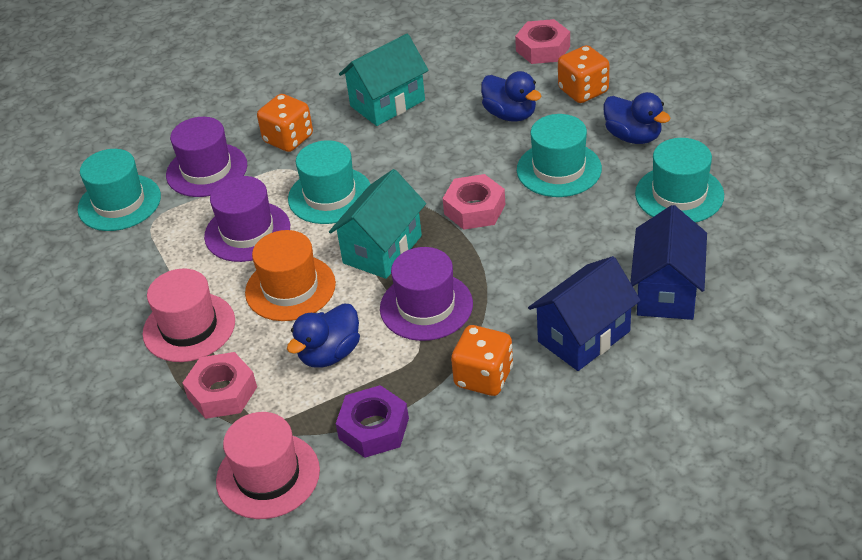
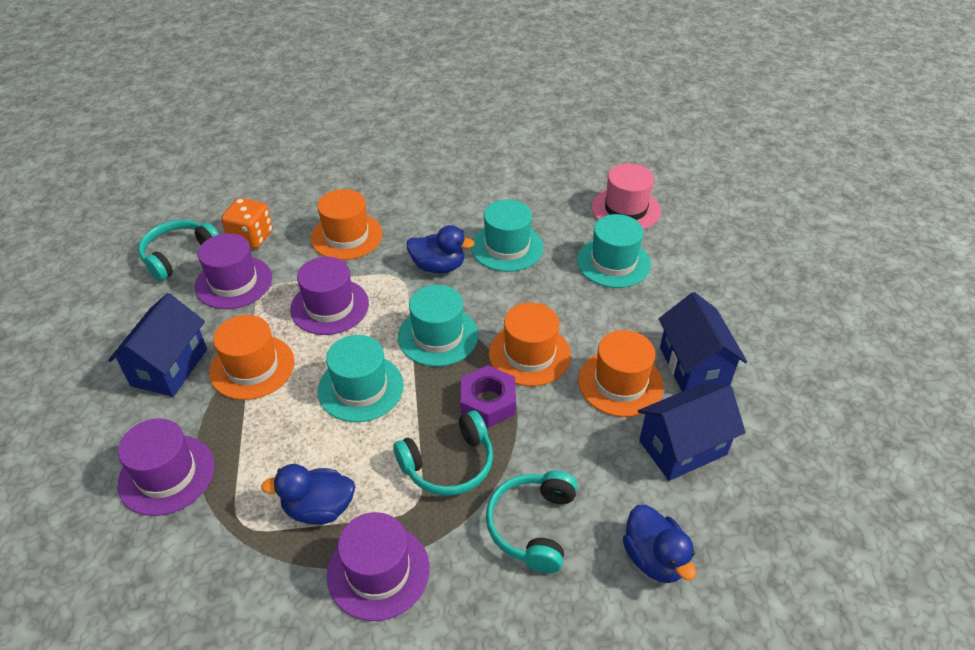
blue house: 2 -> 3
orange dice: 3 -> 1
orange hat: 1 -> 4
pink hat: 2 -> 1
pink nut: 3 -> 0
purple hat: 3 -> 4
turquoise headphones: 0 -> 3
turquoise house: 2 -> 0

